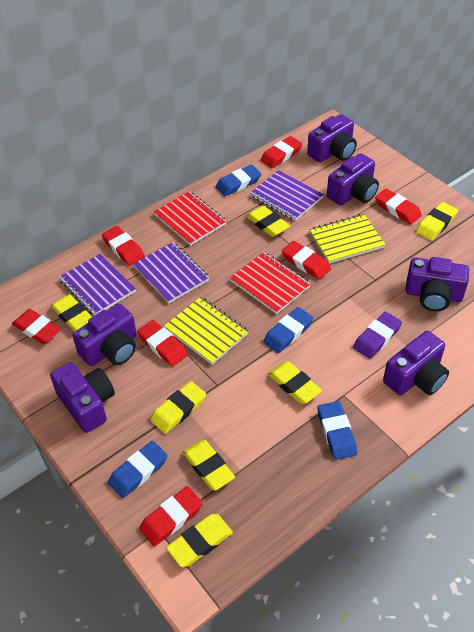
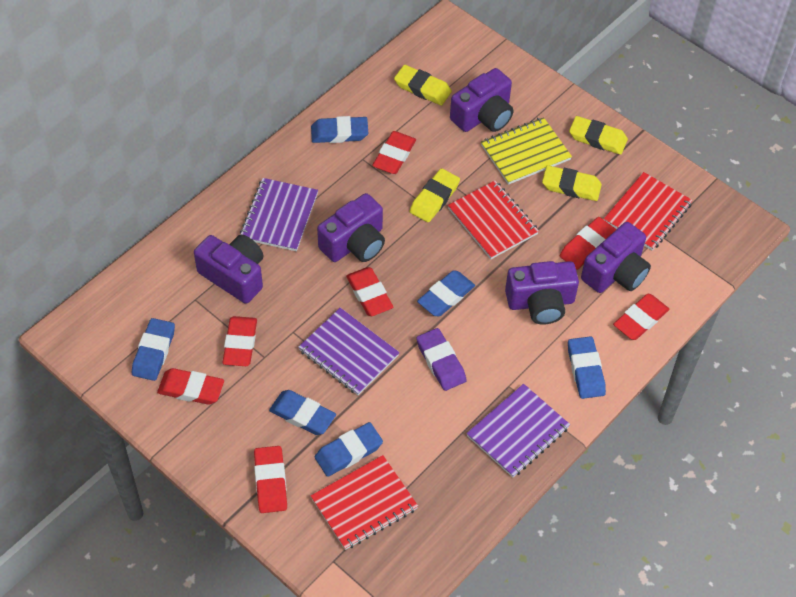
blue eraser: 4 -> 6
purple camera: 6 -> 5
red notebook: 2 -> 3
yellow eraser: 7 -> 4
yellow notebook: 2 -> 1

